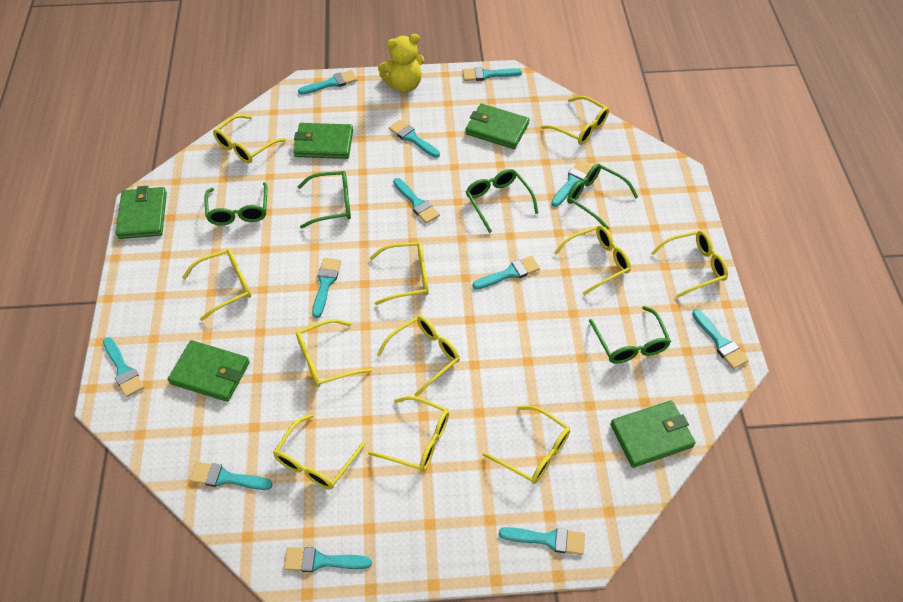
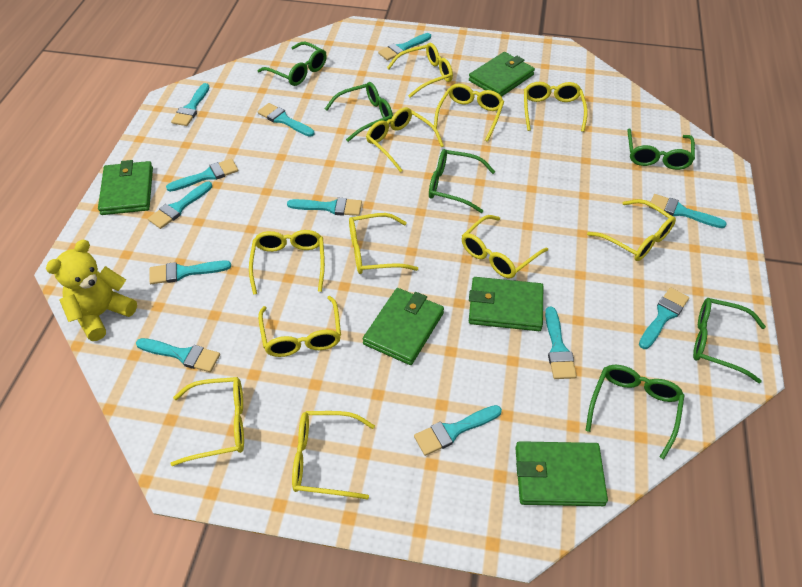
green glasses: 5 -> 6

